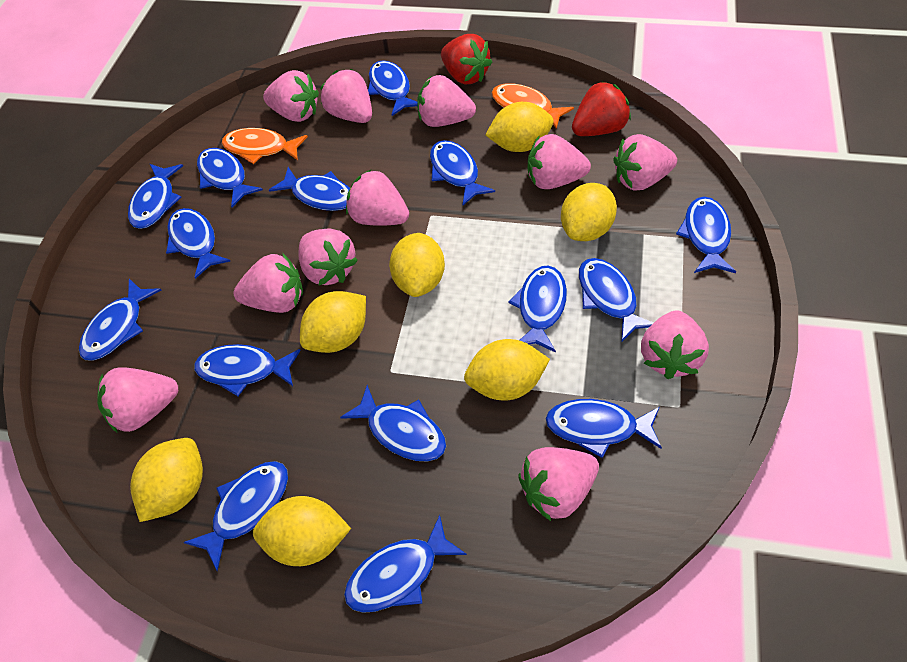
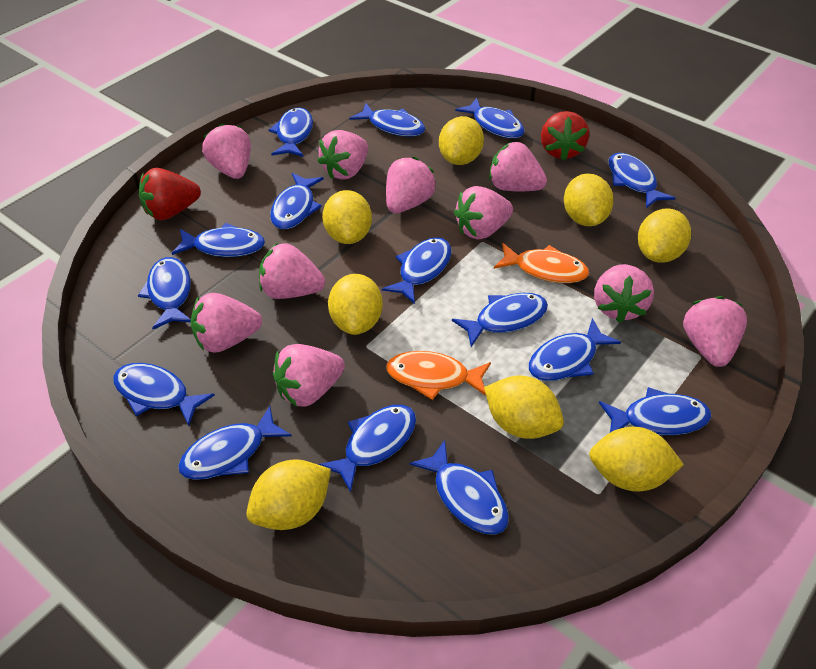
pink strawberry: 11 -> 10
yellow lemon: 7 -> 8

